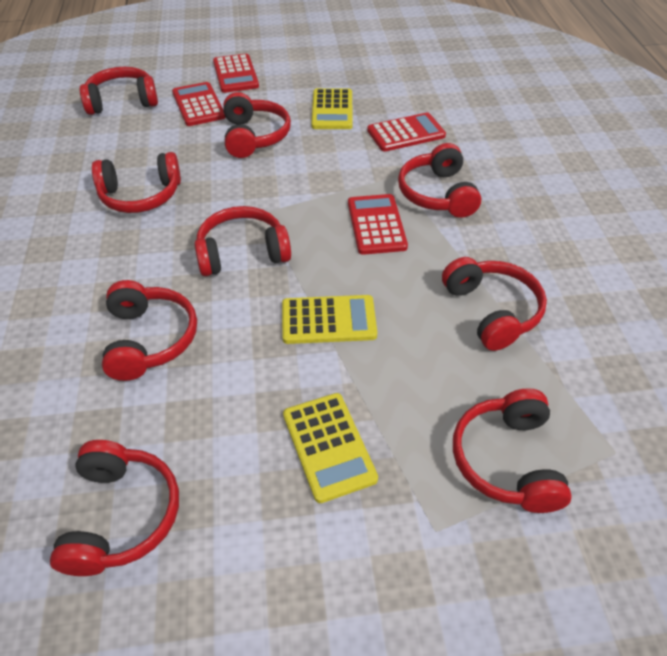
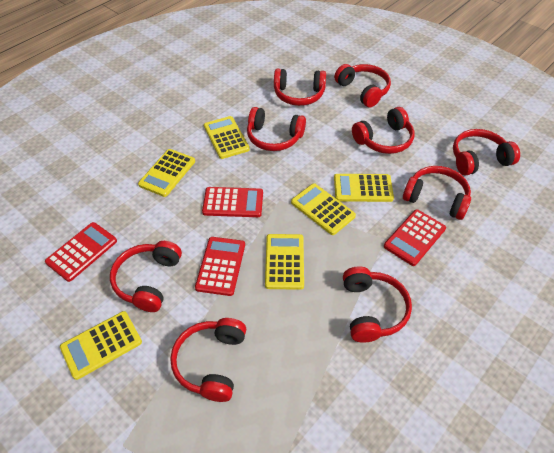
yellow calculator: 3 -> 6

